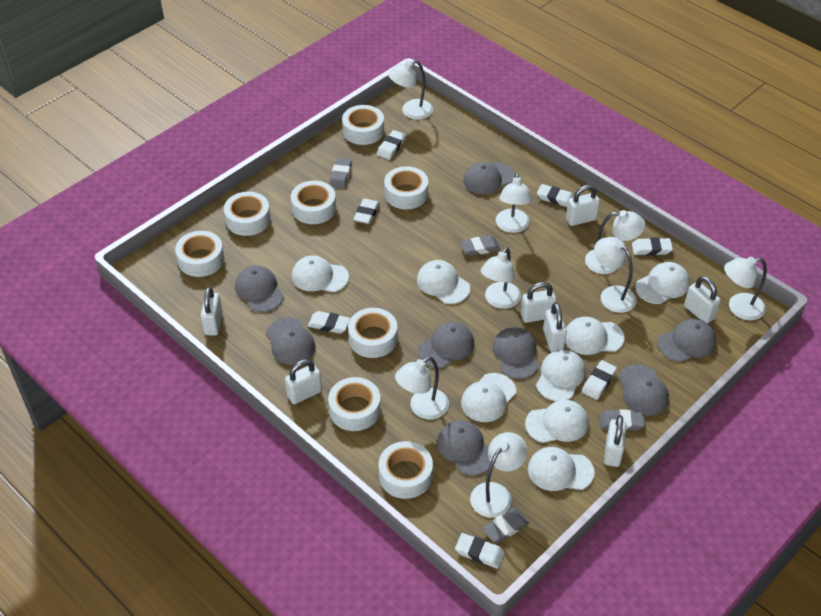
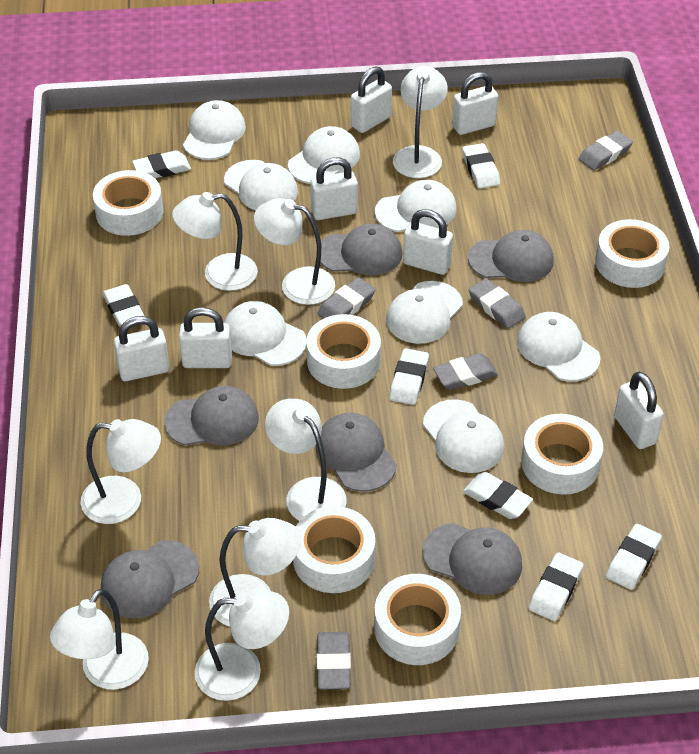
grey cap: 8 -> 6
grey eraser: 4 -> 5
white tape: 8 -> 6

